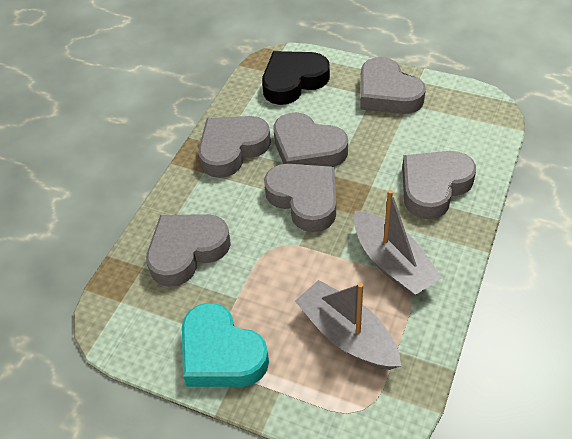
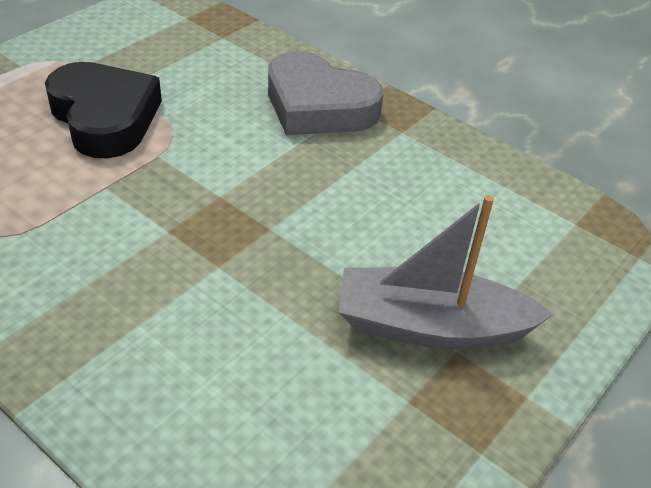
grey boat: 2 -> 1
grey heart: 6 -> 1
turquoise heart: 1 -> 0

